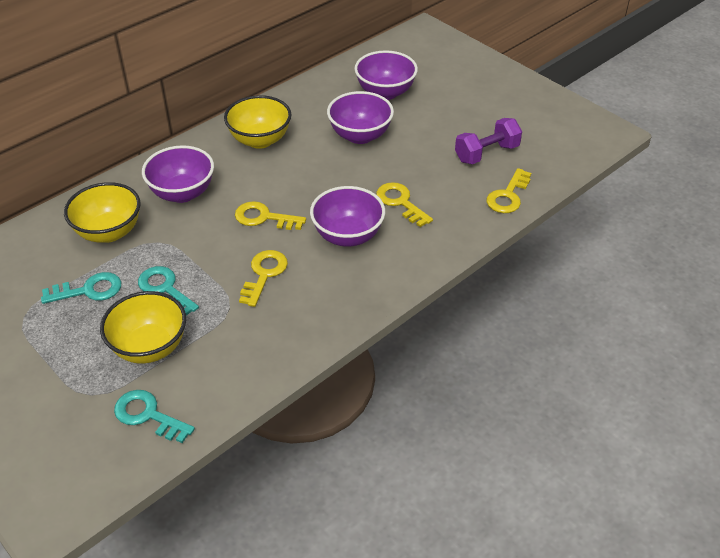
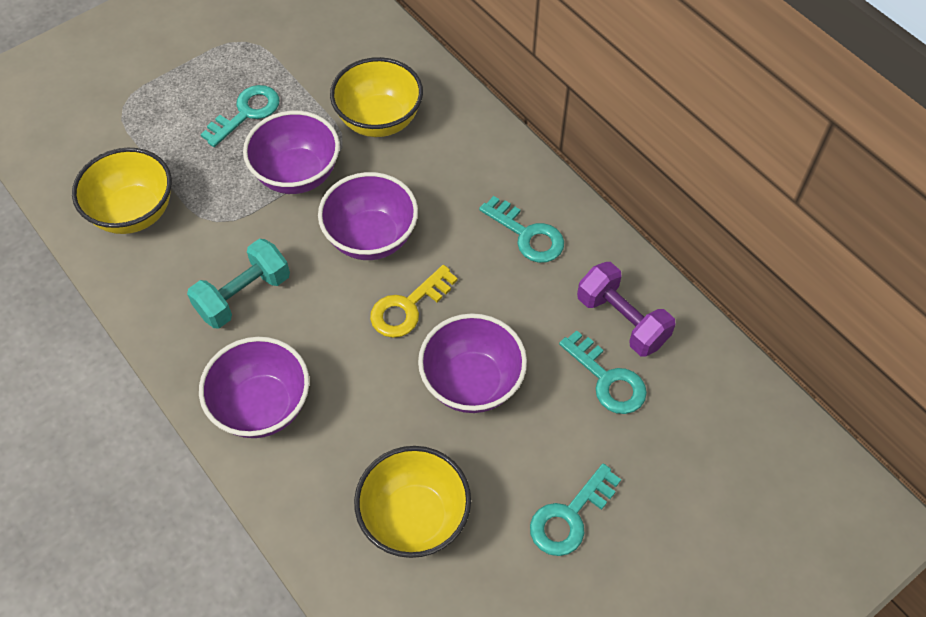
turquoise dumbbell: 0 -> 1
turquoise key: 3 -> 4
yellow key: 4 -> 1

